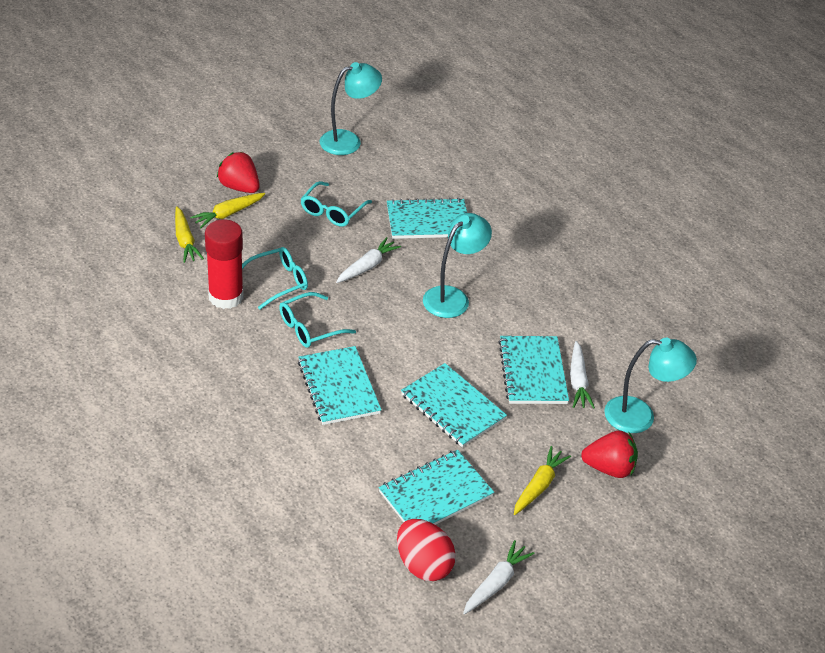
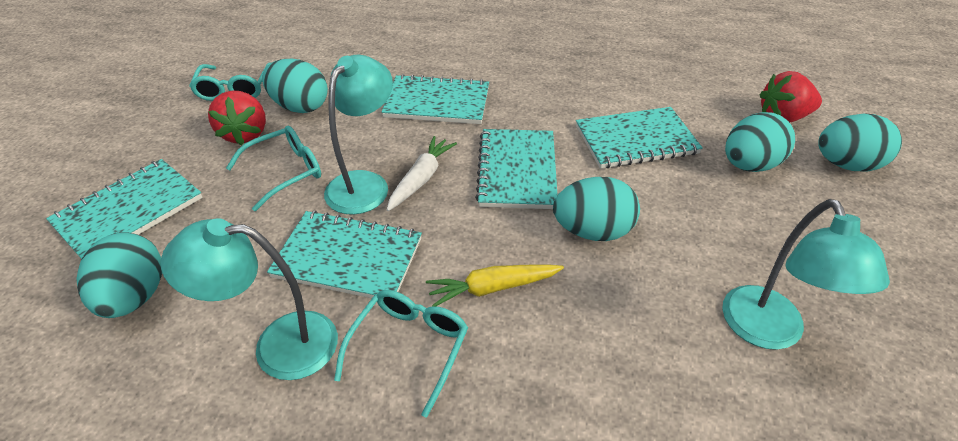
red egg: 1 -> 0
red glue stick: 1 -> 0
turquoise egg: 0 -> 5
white carrot: 3 -> 1
yellow carrot: 3 -> 1

